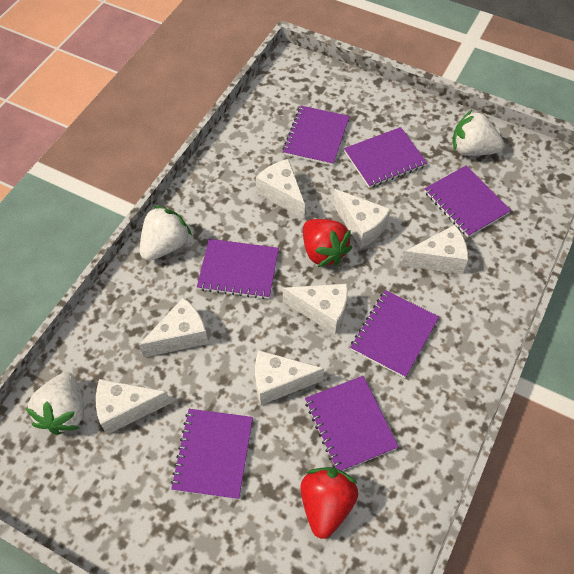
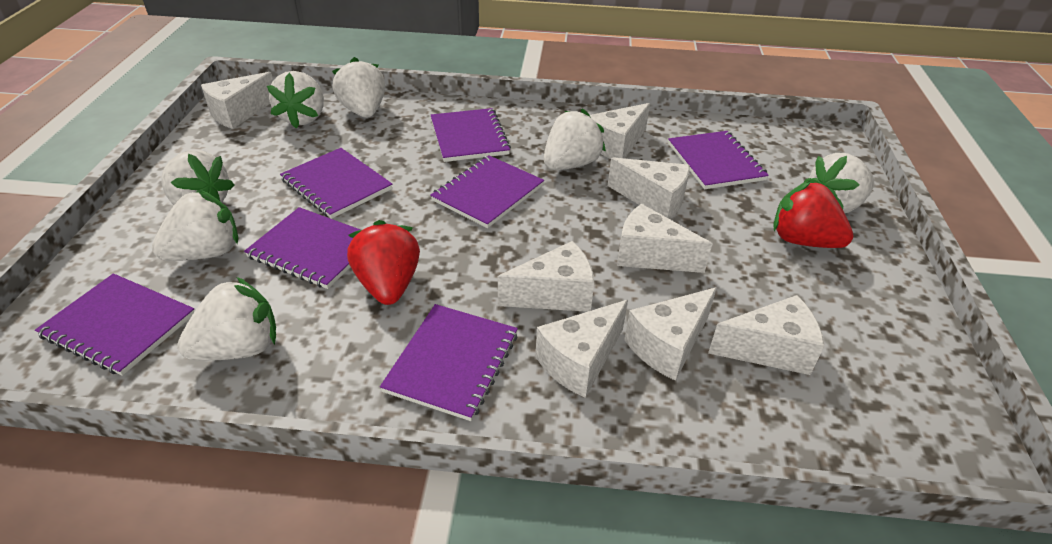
white cheese: 7 -> 8
white strawberry: 3 -> 7

